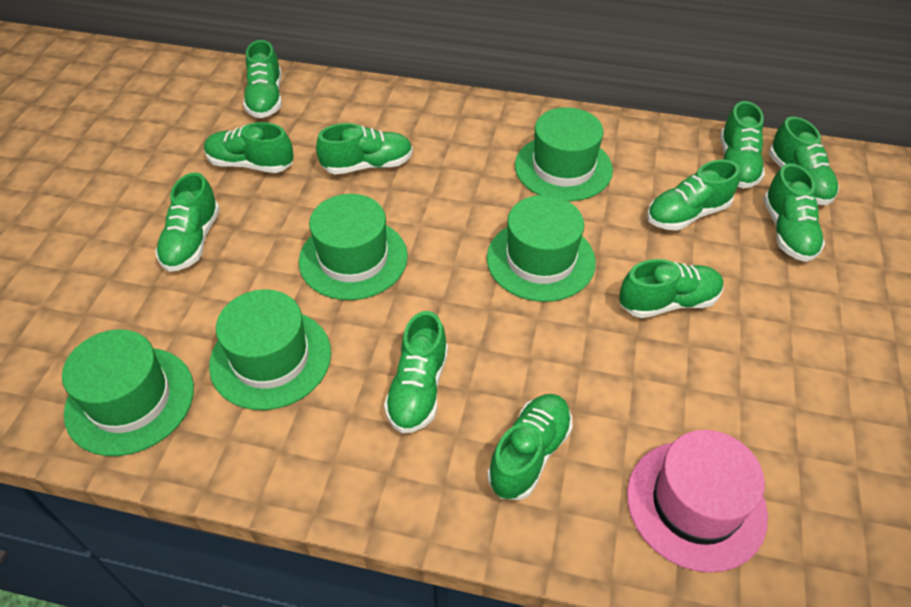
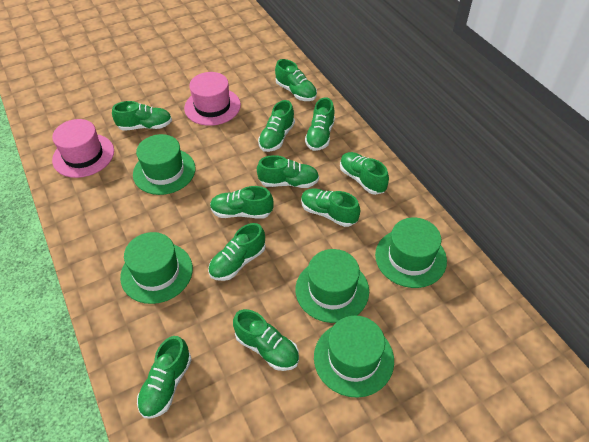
pink hat: 1 -> 2

